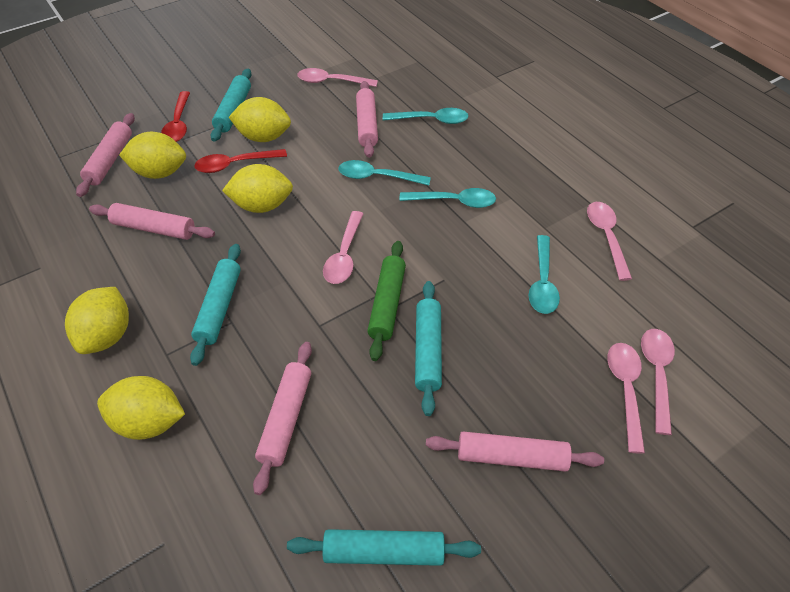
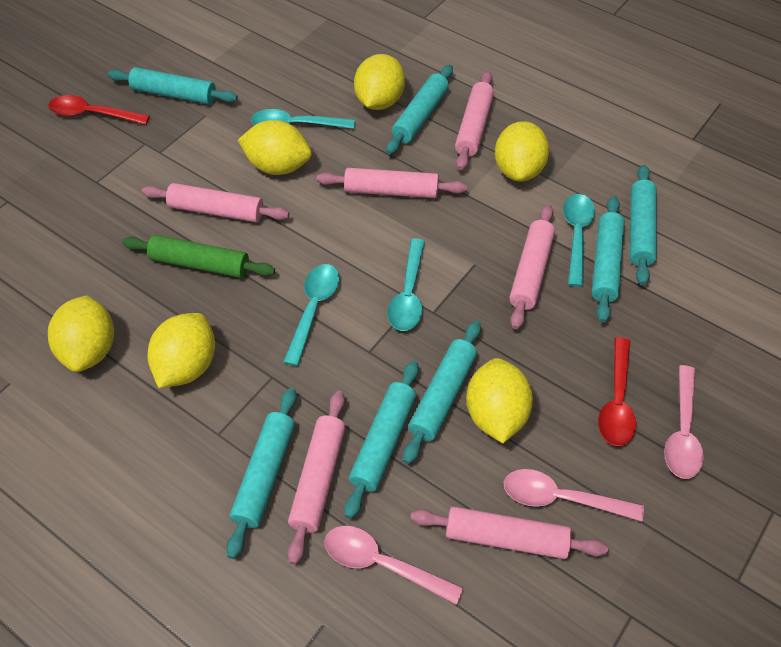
pink rolling pin: 5 -> 6
pink spoon: 5 -> 3
turquoise rolling pin: 4 -> 7
yellow lemon: 5 -> 6

